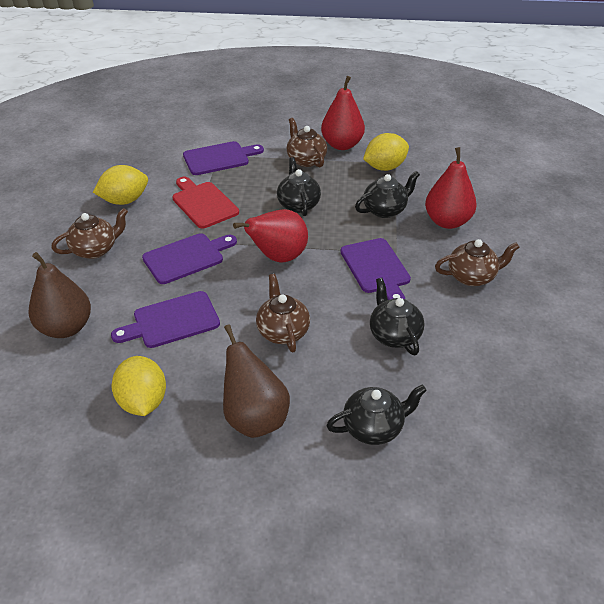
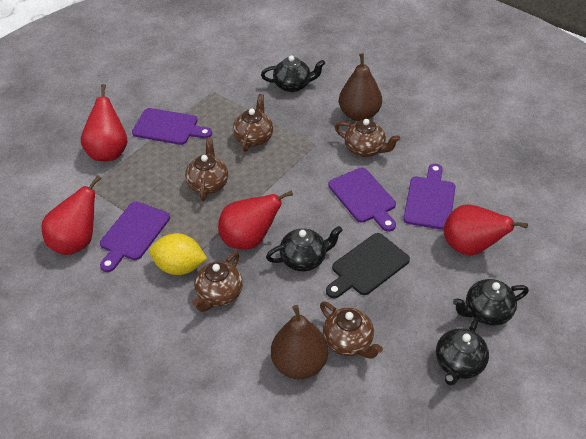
black cutting board: 0 -> 1
brown teapot: 4 -> 5
red cutting board: 1 -> 0
red pear: 3 -> 4
yellow lemon: 3 -> 1

